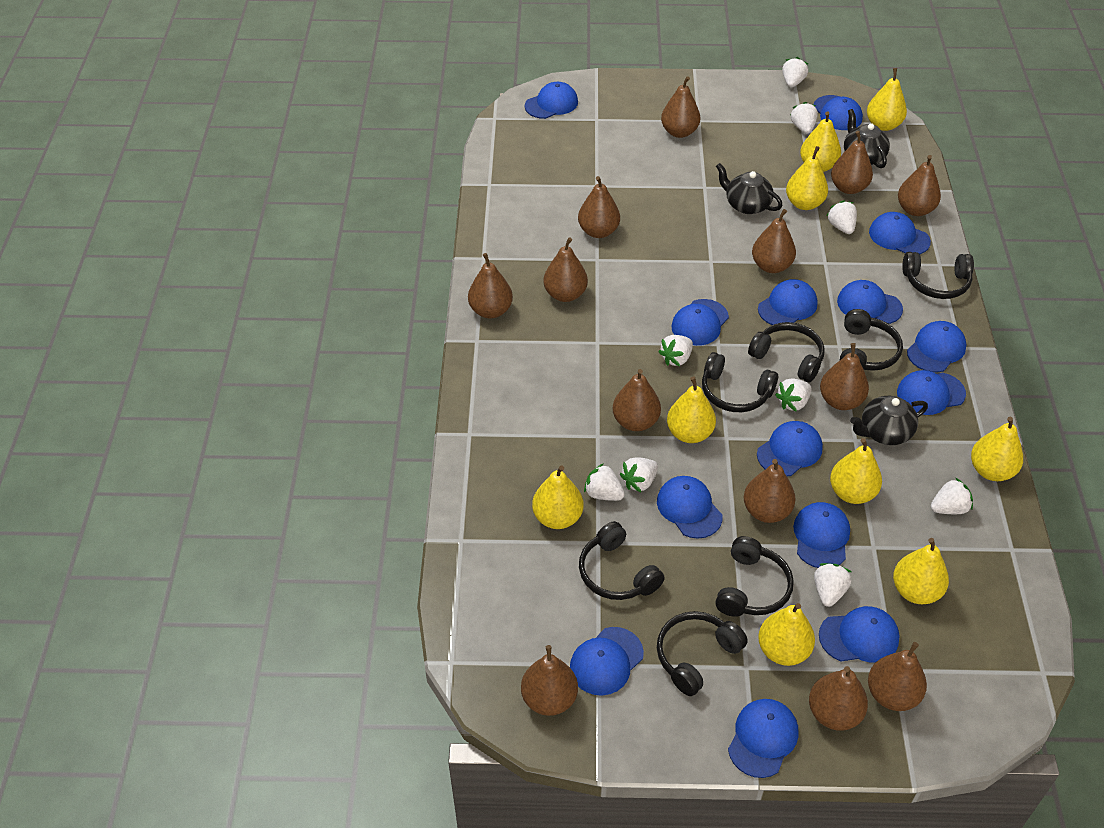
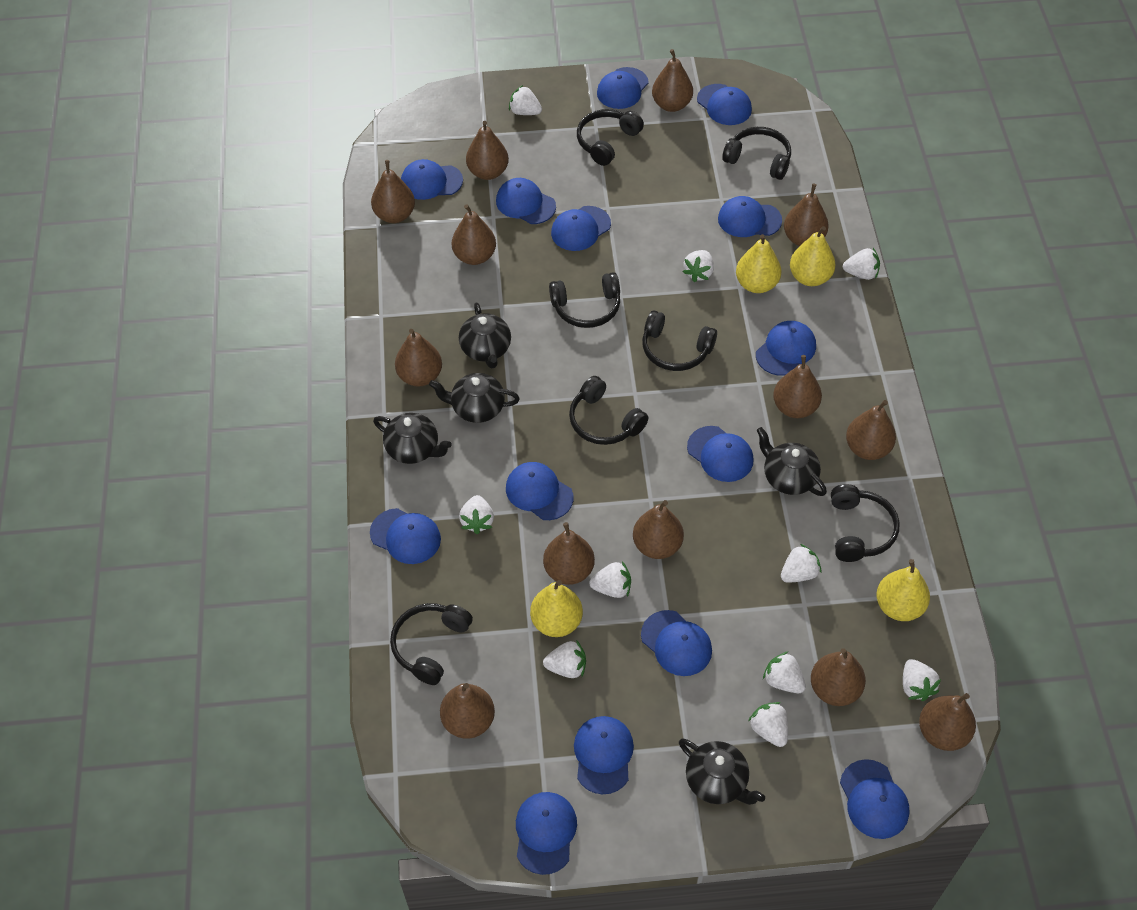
black teapot: 3 -> 5
white strawberry: 9 -> 10
yellow pear: 9 -> 4

